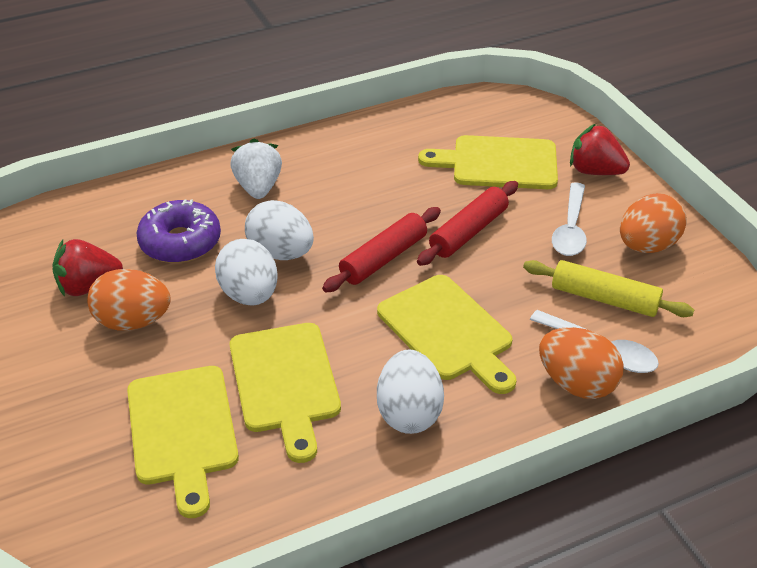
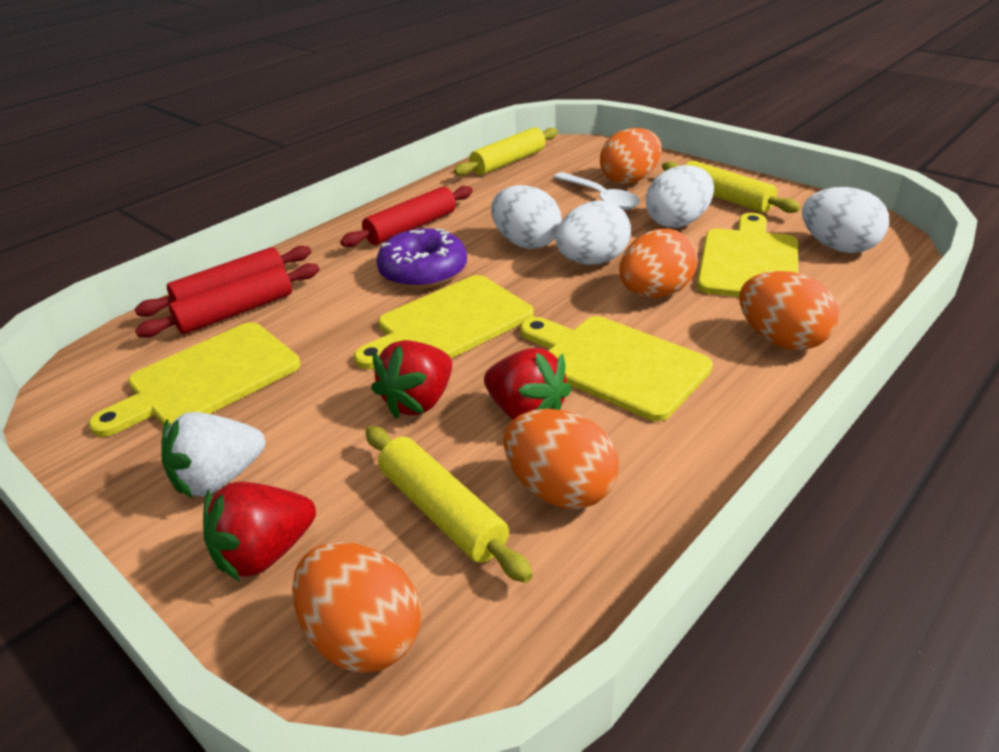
orange egg: 3 -> 5
red rolling pin: 2 -> 3
red strawberry: 2 -> 3
white egg: 3 -> 4
white spoon: 2 -> 1
yellow rolling pin: 1 -> 3

